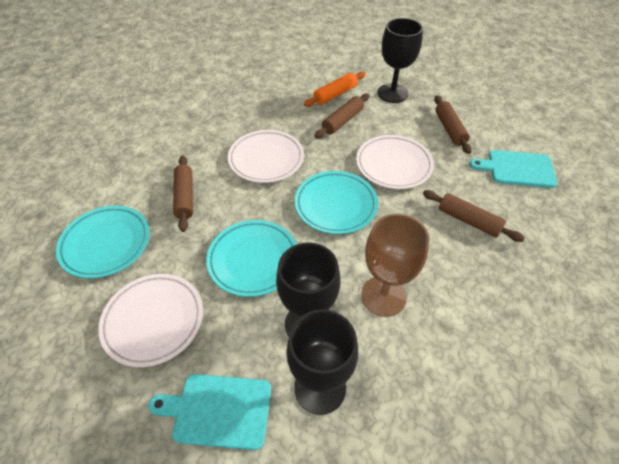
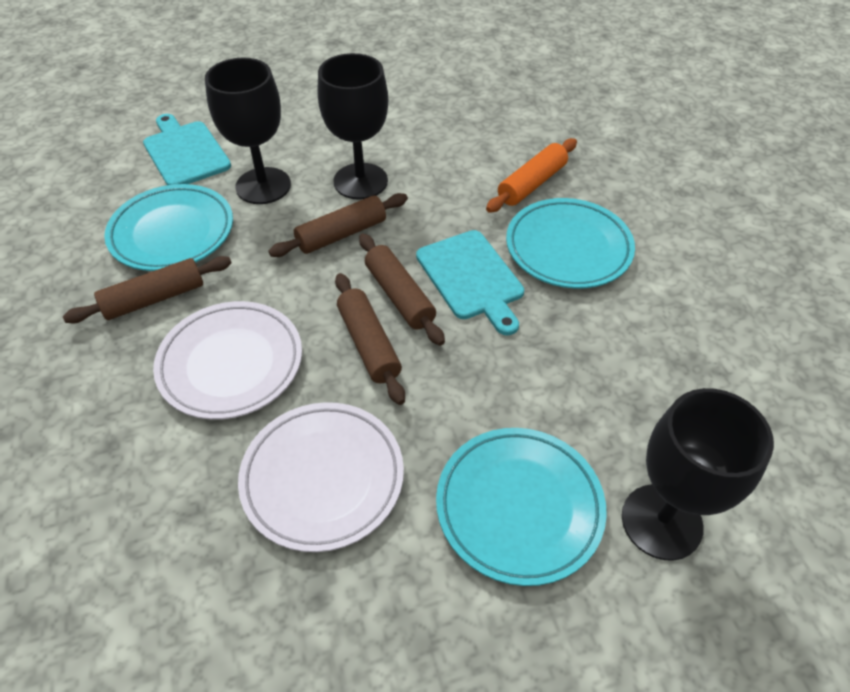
brown goblet: 1 -> 0
white plate: 3 -> 2

